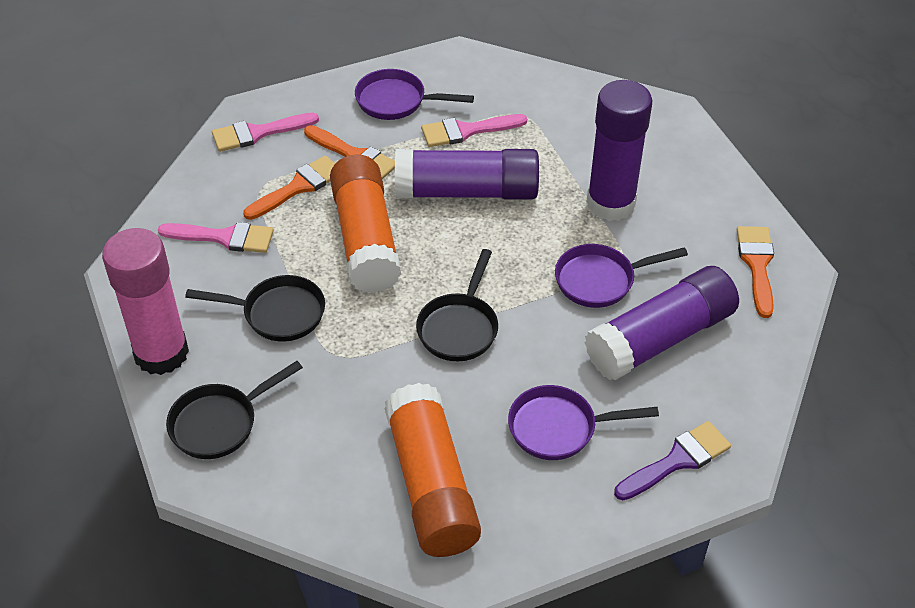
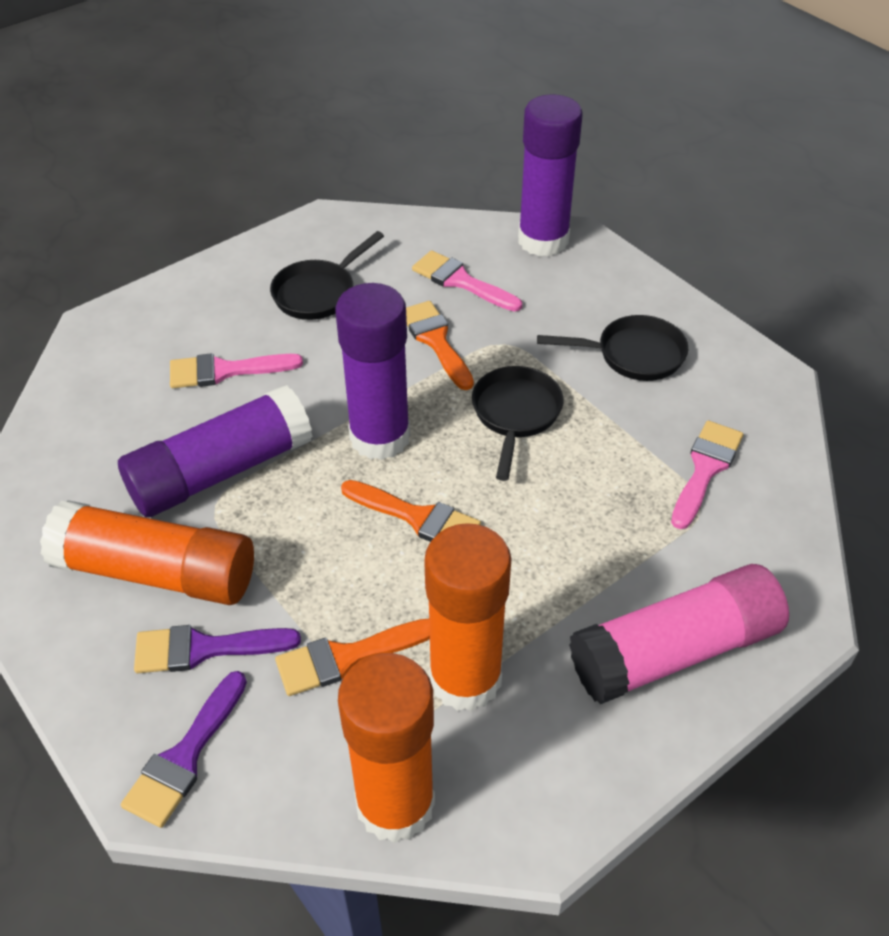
orange glue stick: 2 -> 3
purple brush: 1 -> 2
purple pan: 3 -> 0

